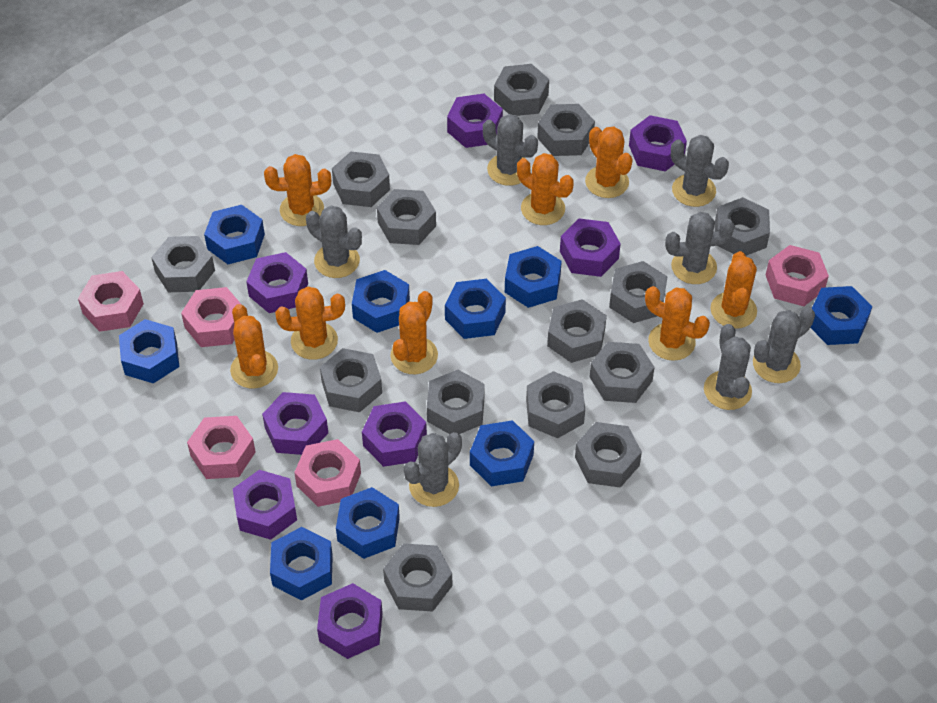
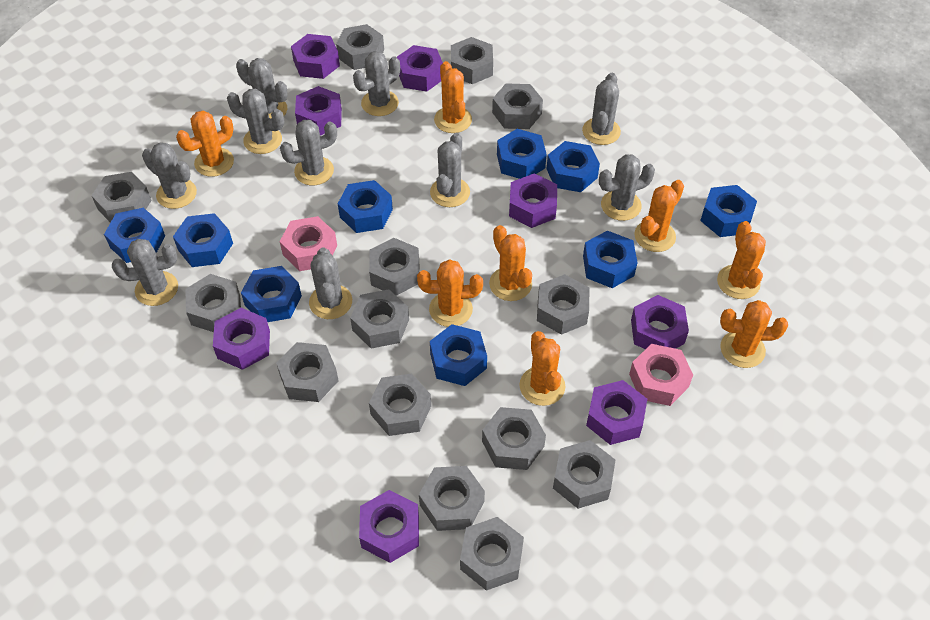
grey cactus: 7 -> 10
pink nut: 5 -> 2

